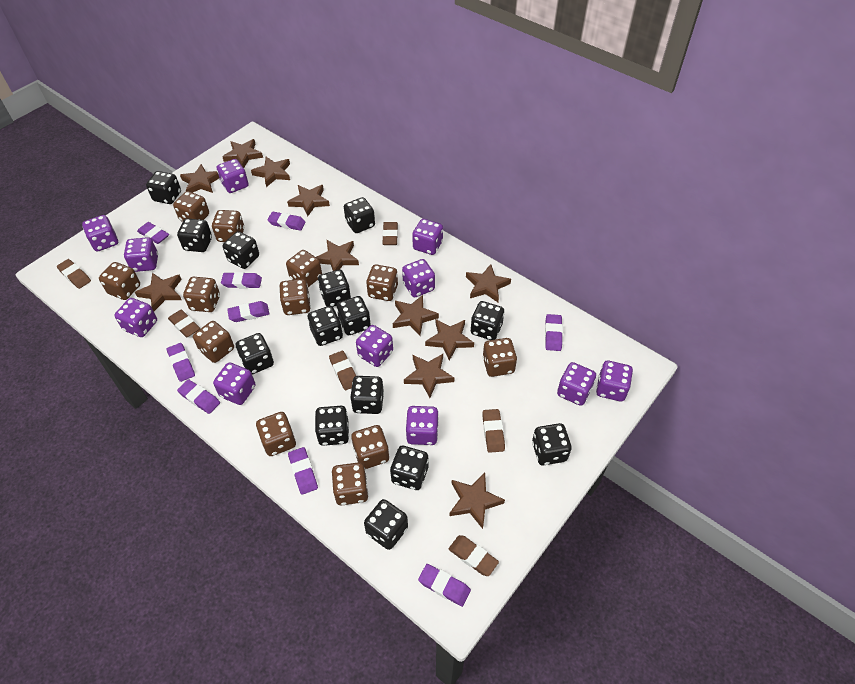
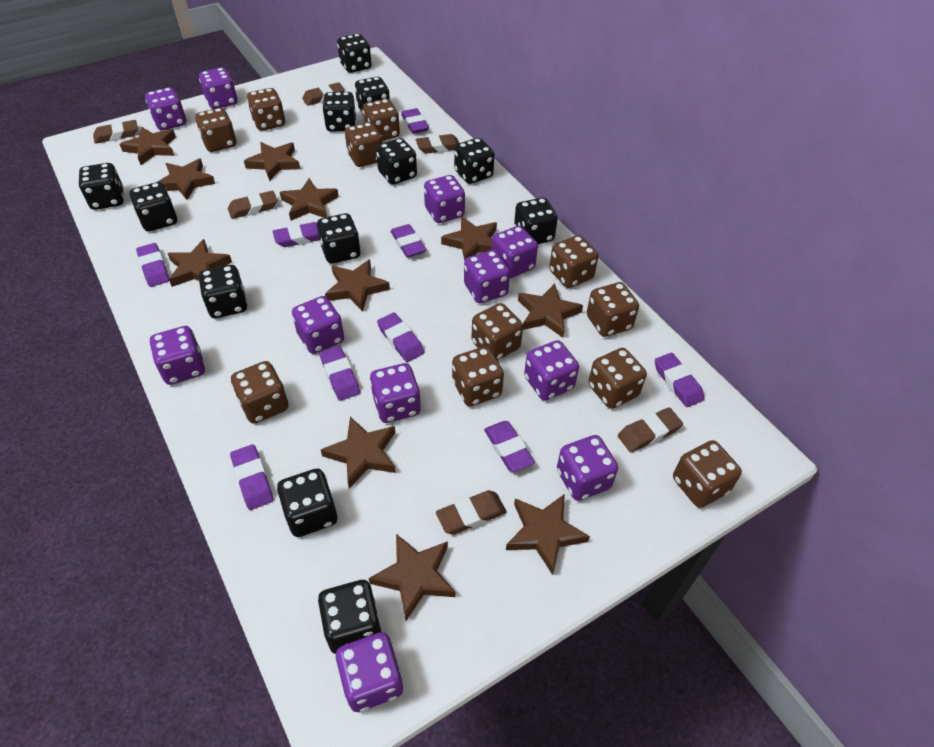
black dice: 14 -> 12
brown dice: 12 -> 11

